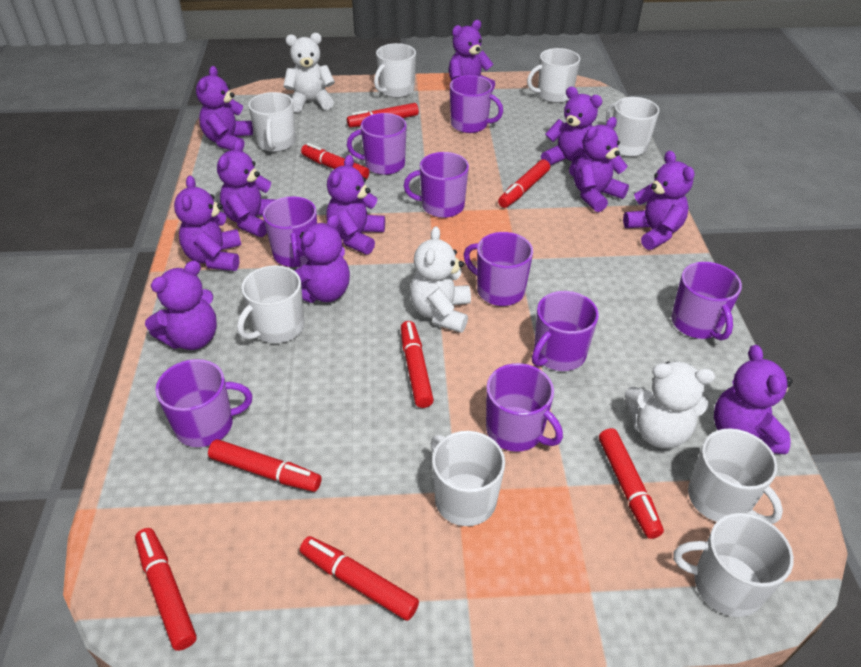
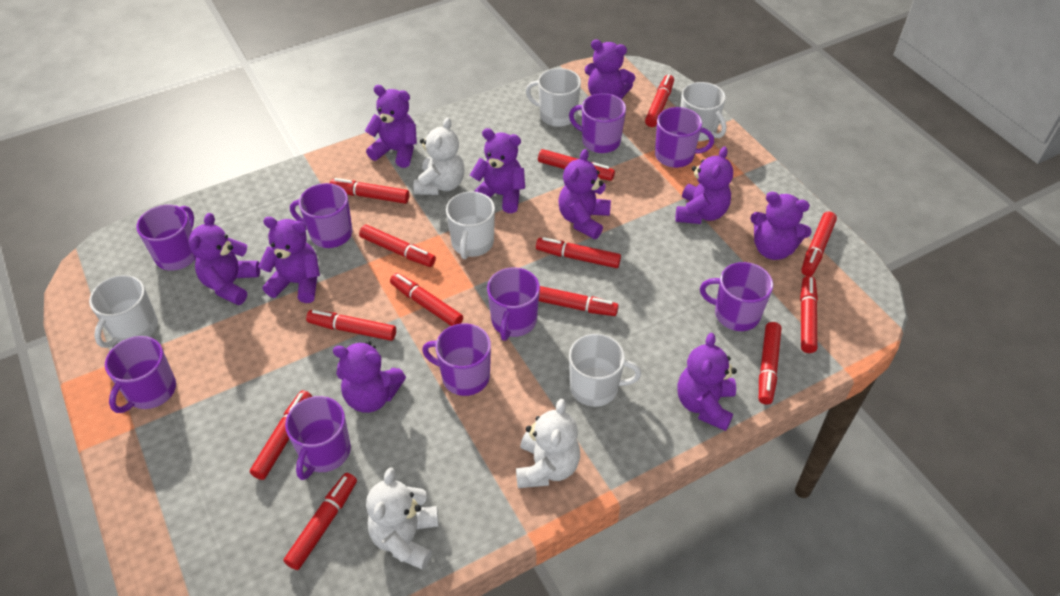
purple teddy bear: 11 -> 10
red marker: 8 -> 13
white mug: 8 -> 5

